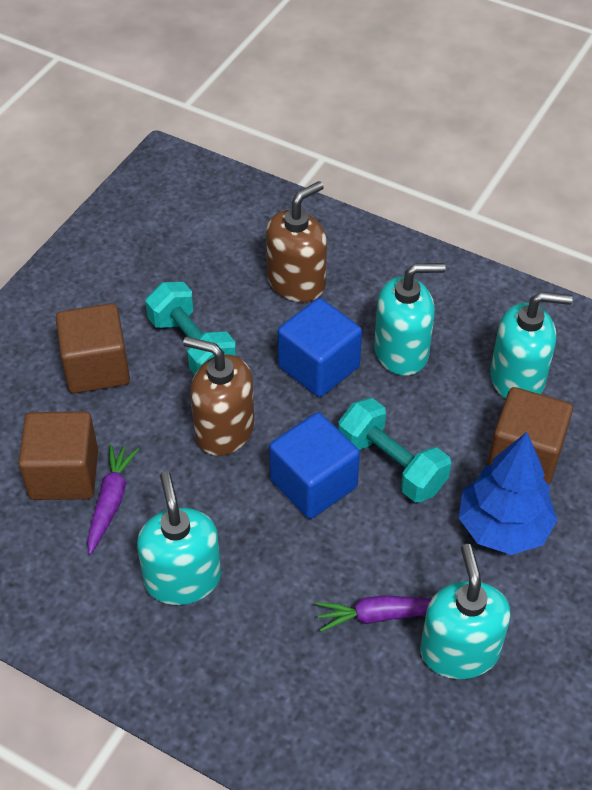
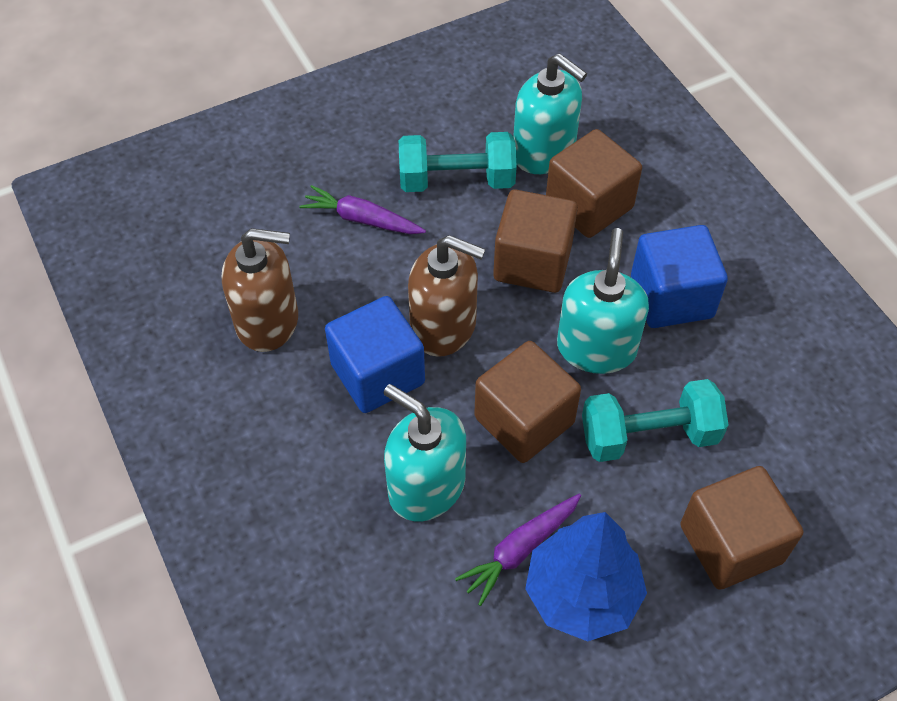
brown cube: 3 -> 4
turquoise soap dispenser: 4 -> 3

